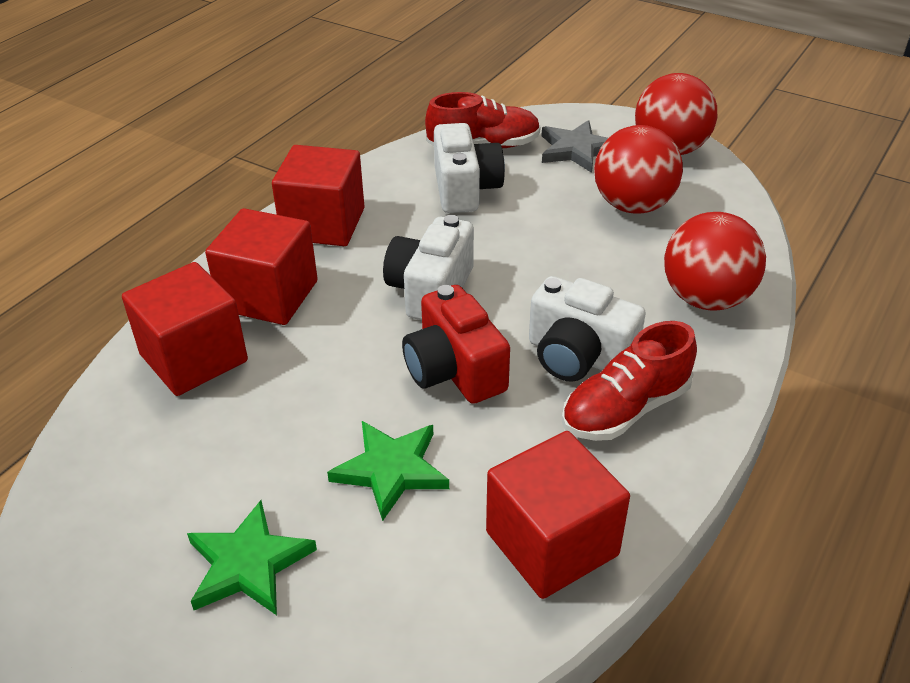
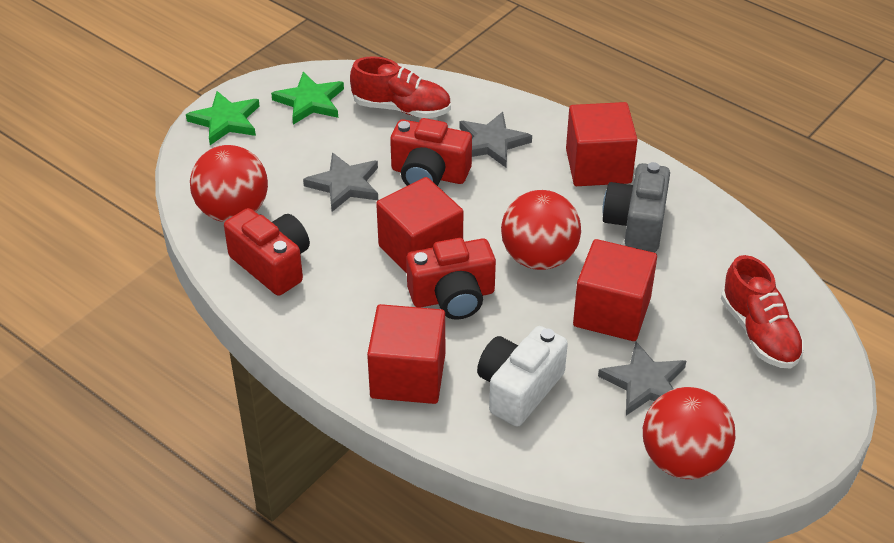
grey camera: 0 -> 1
grey star: 1 -> 3
red camera: 1 -> 3
white camera: 3 -> 1

